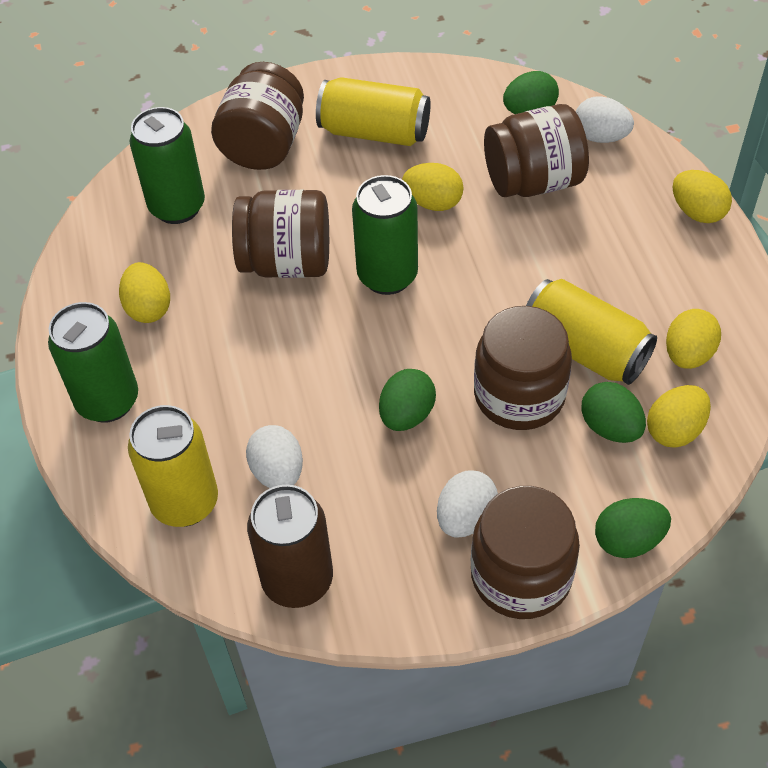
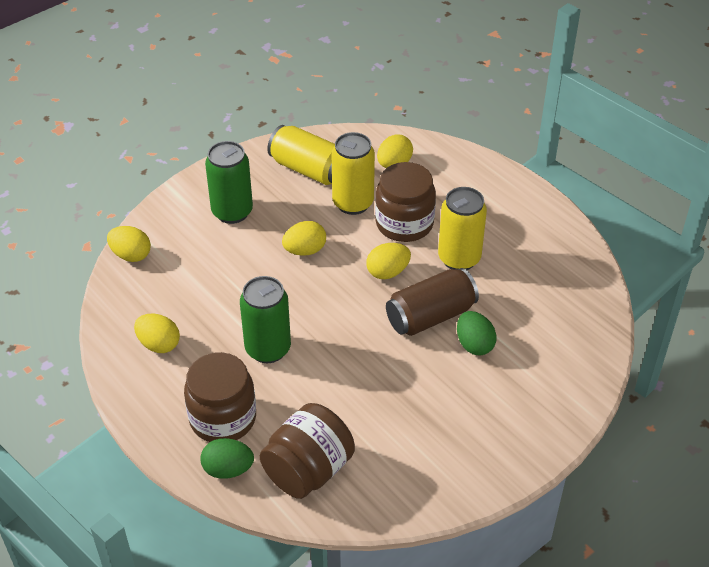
brown jar: 5 -> 3
green can: 3 -> 2
green egg: 4 -> 2
white egg: 3 -> 0

